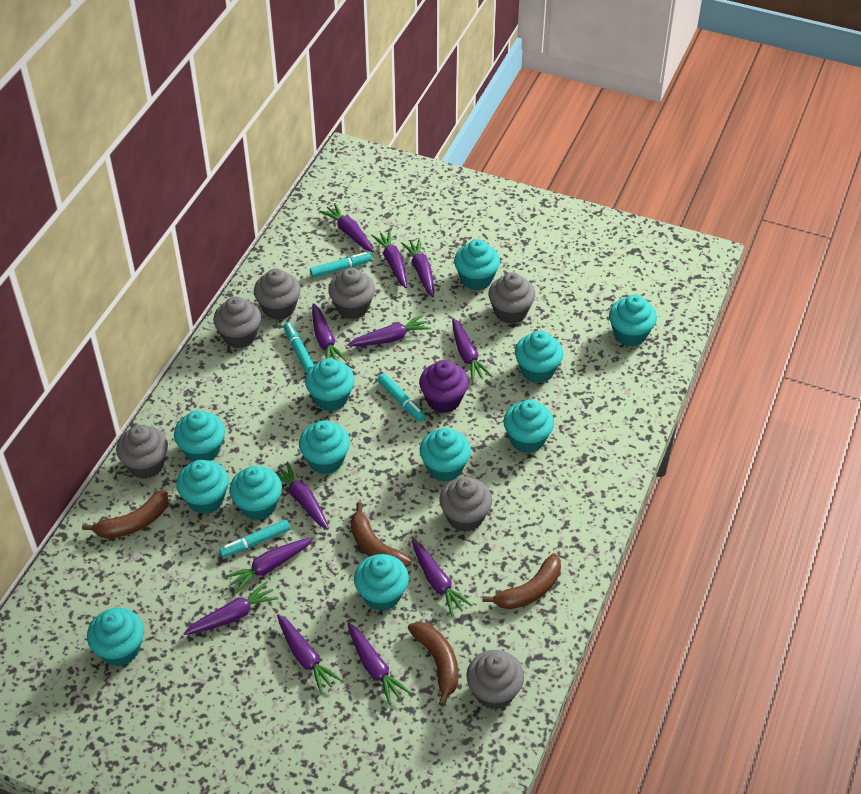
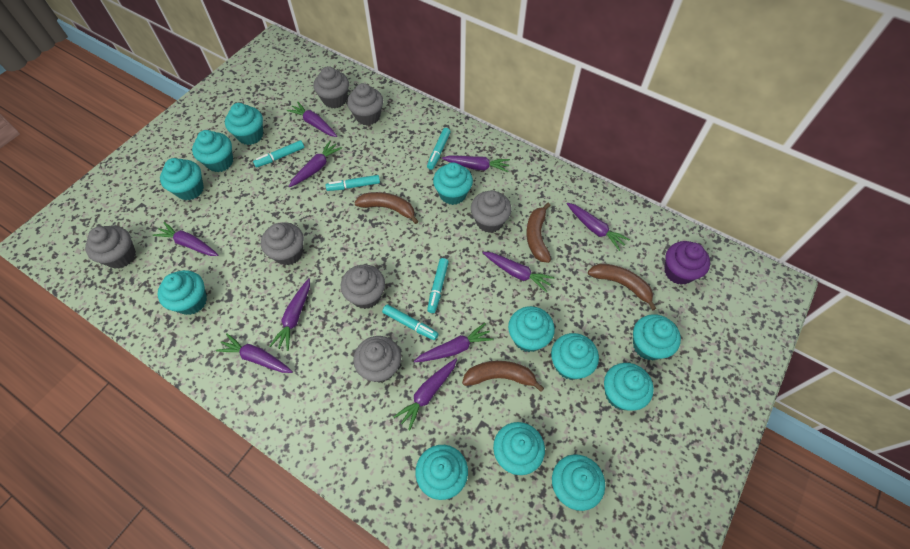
purple carrot: 12 -> 10
turquoise marker: 4 -> 5

